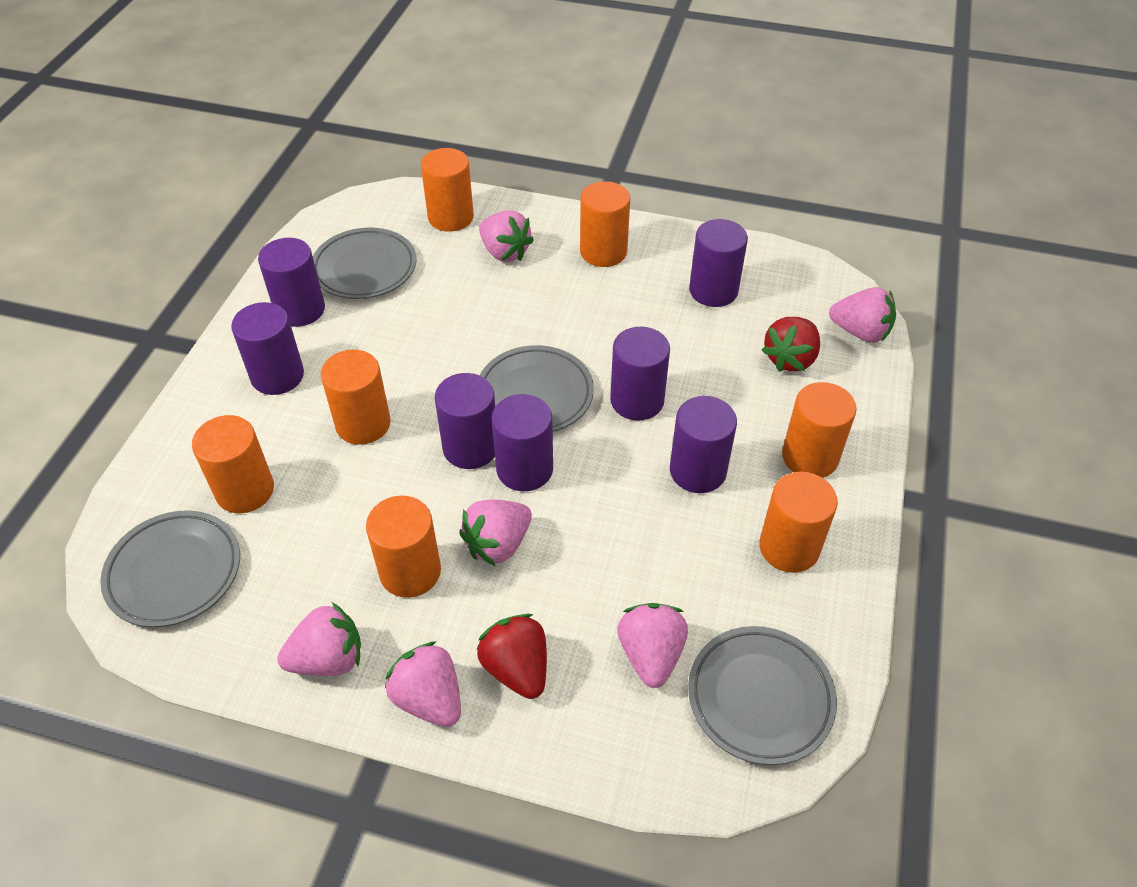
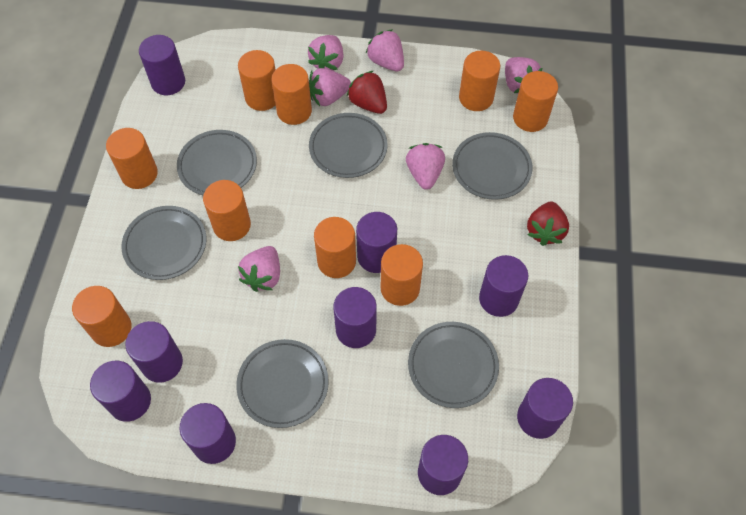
grey plate: 4 -> 6
orange cylinder: 7 -> 9
purple cylinder: 7 -> 9

